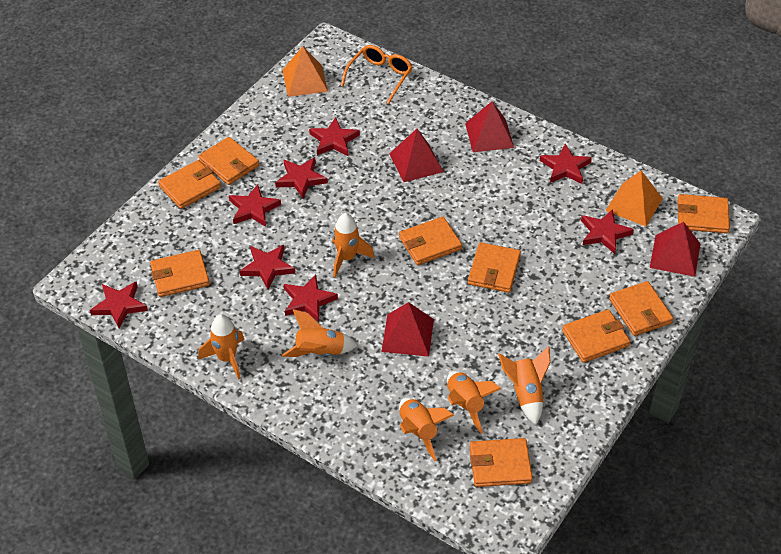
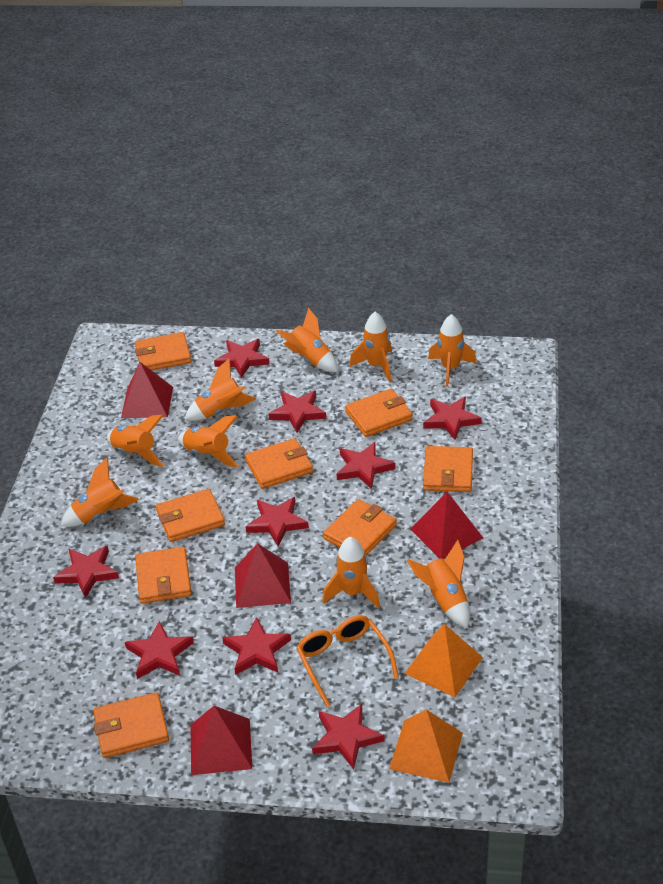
orange rocket: 6 -> 9
orange wallet: 9 -> 8
red star: 8 -> 9

